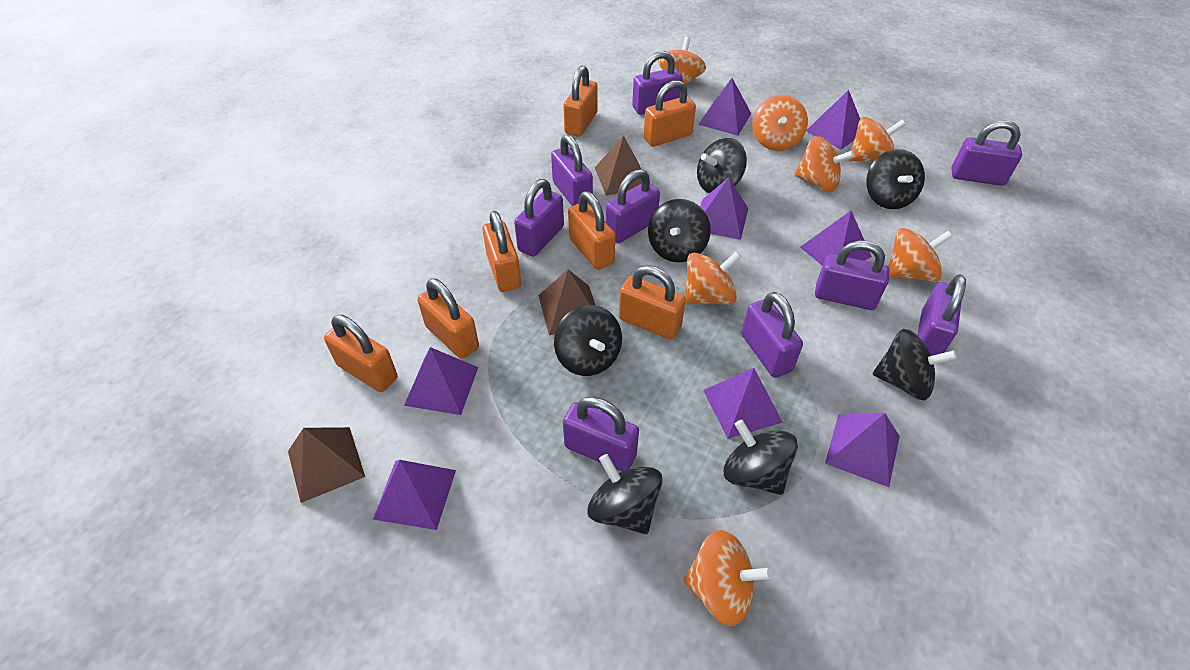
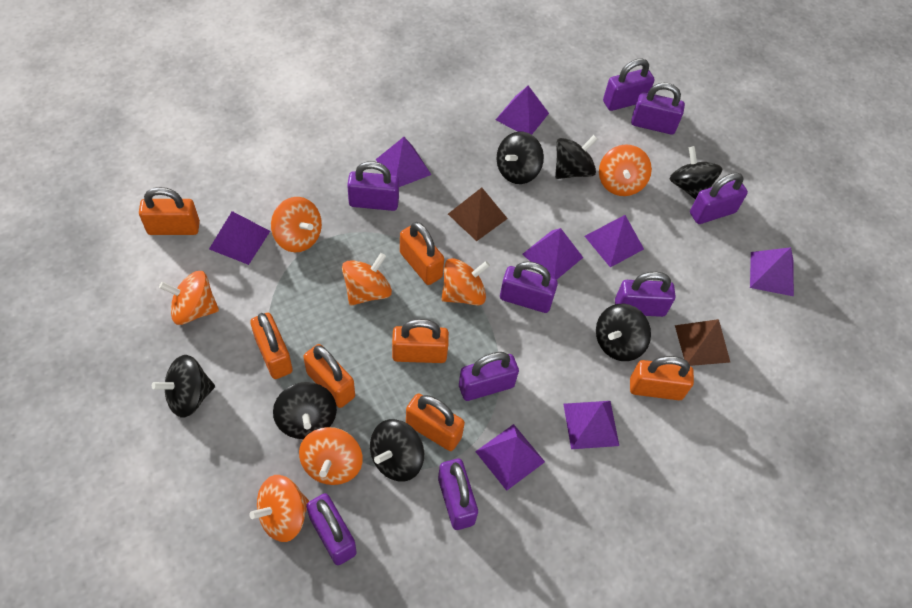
brown pyramid: 3 -> 2

